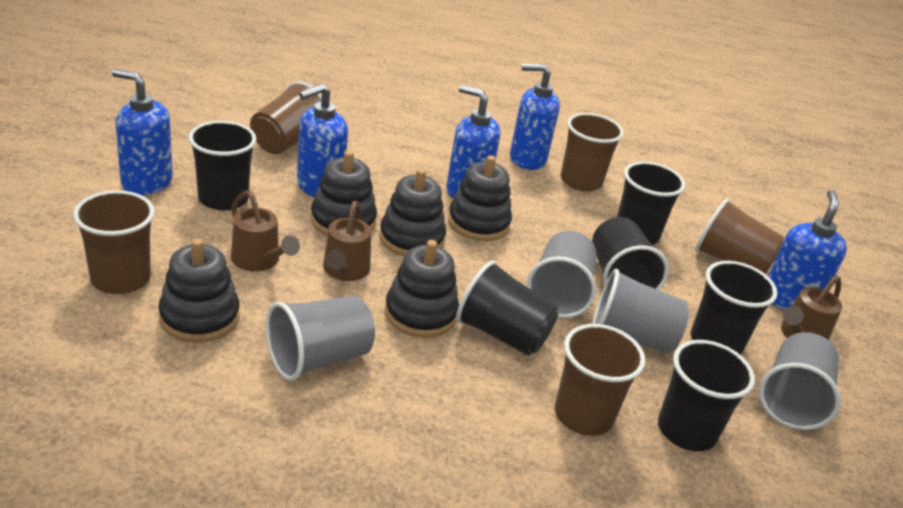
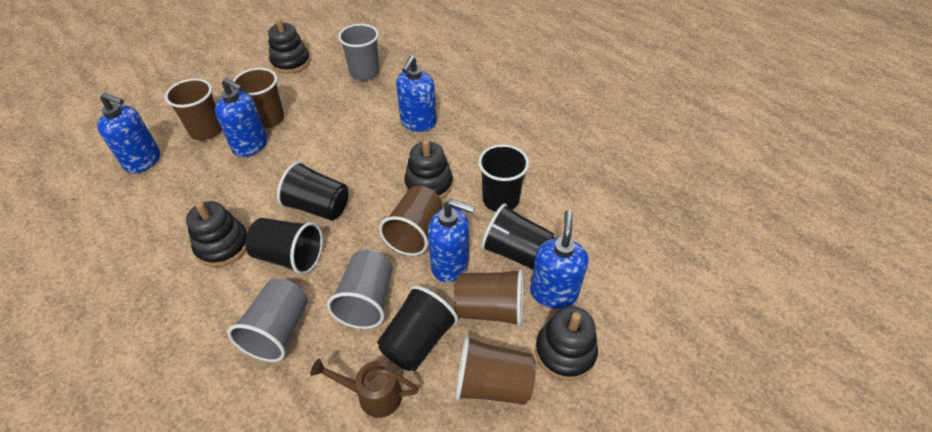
black cup: 6 -> 5
black stacking toy: 5 -> 4
brown watering can: 3 -> 1
grey cup: 4 -> 3

